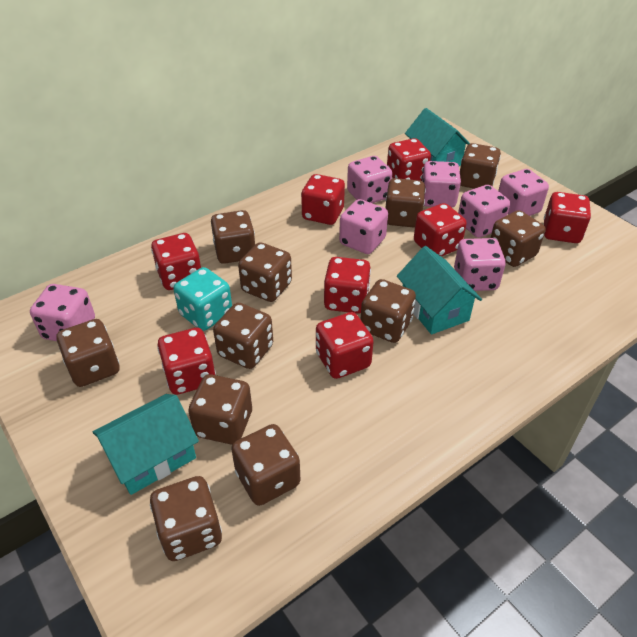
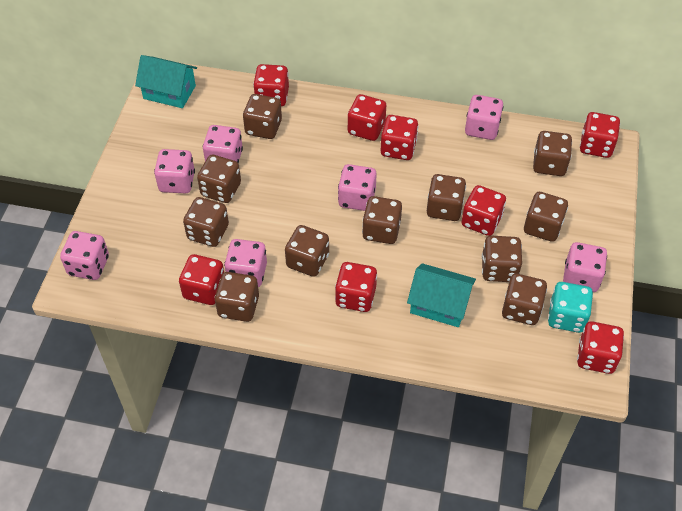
turquoise house: 3 -> 2

